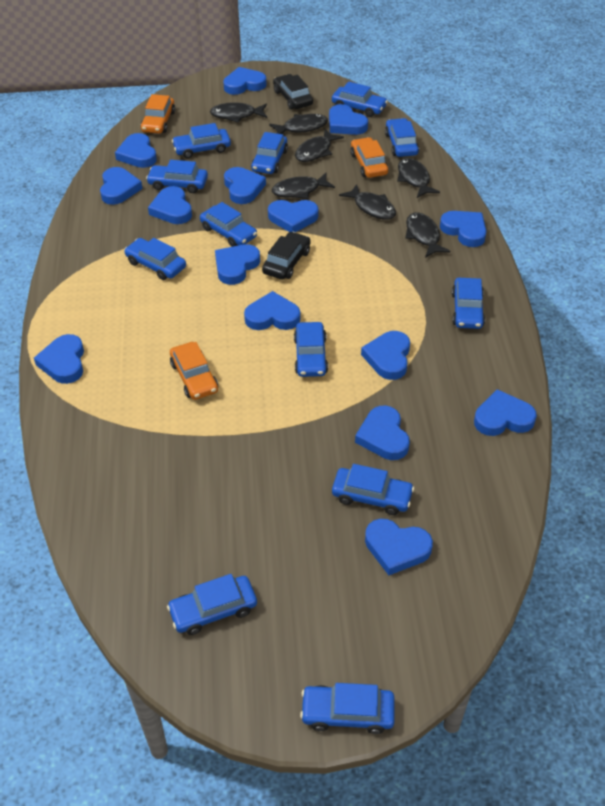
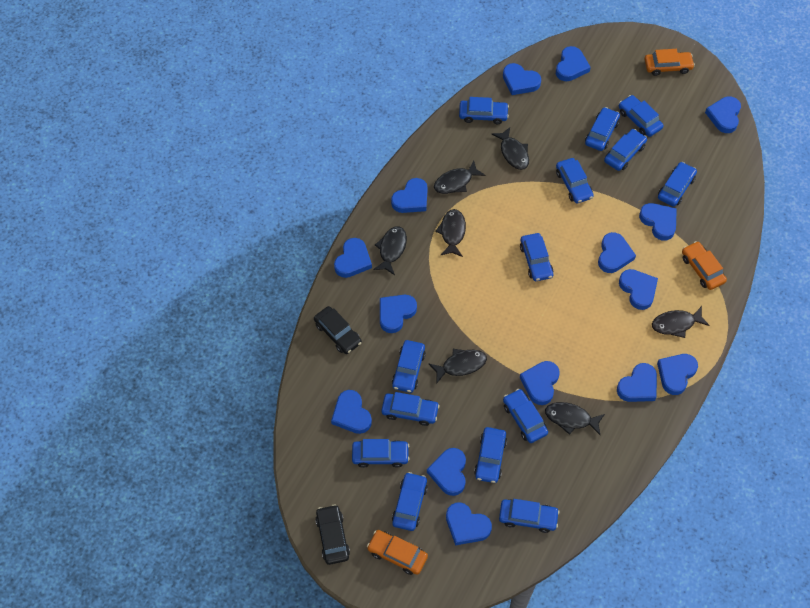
blue car: 12 -> 14

